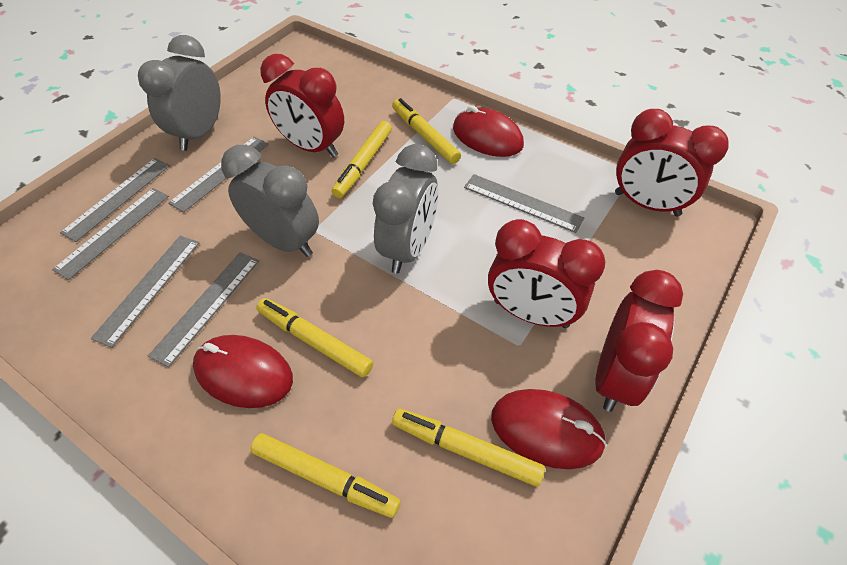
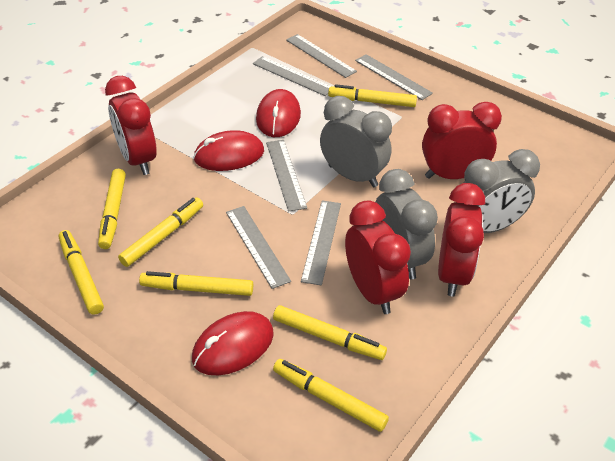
yellow marker: 5 -> 7

